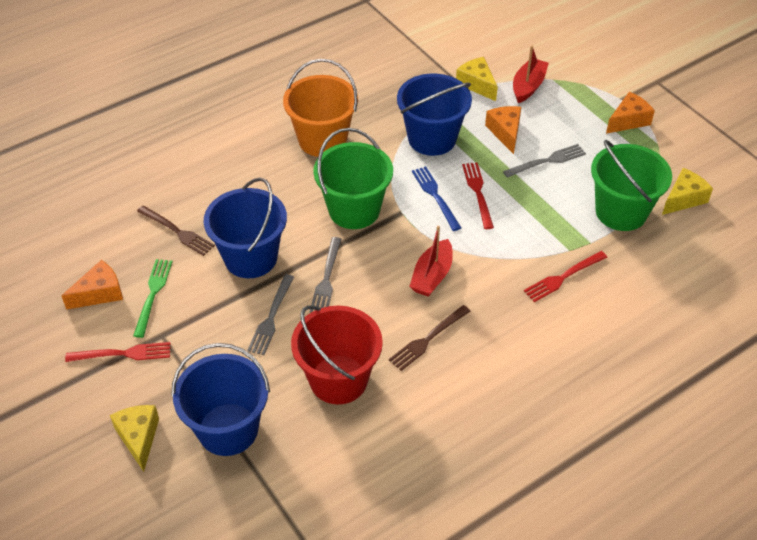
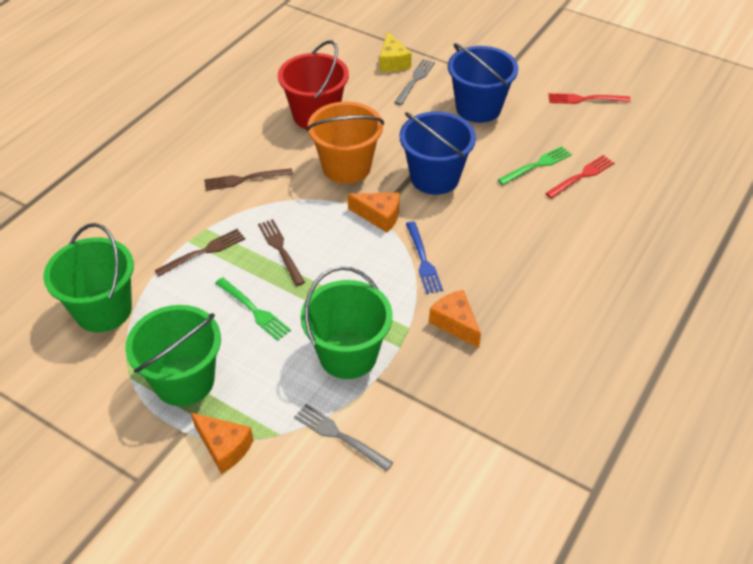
blue bucket: 3 -> 2
brown fork: 2 -> 3
green bucket: 2 -> 3
green fork: 1 -> 2
grey fork: 3 -> 2
red boat: 2 -> 0
red fork: 3 -> 2
yellow cheese: 3 -> 1

